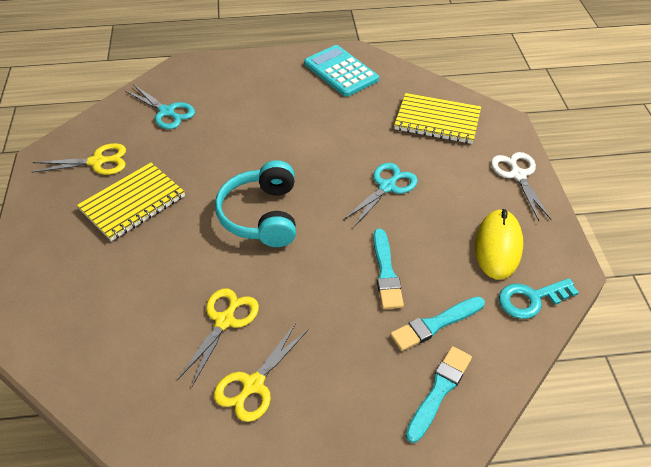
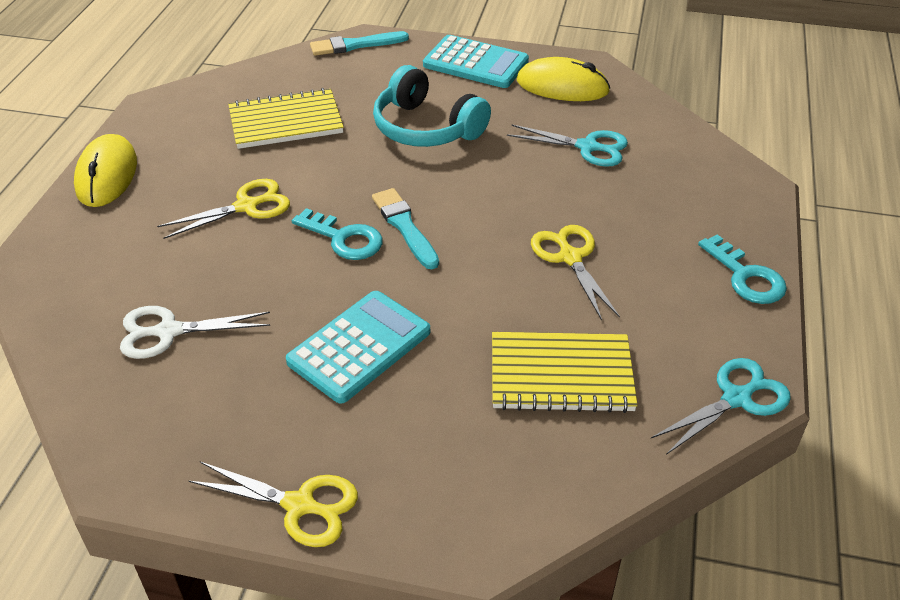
turquoise brush: 3 -> 2
turquoise calculator: 1 -> 2
turquoise key: 1 -> 2
yellow mouse: 1 -> 2

